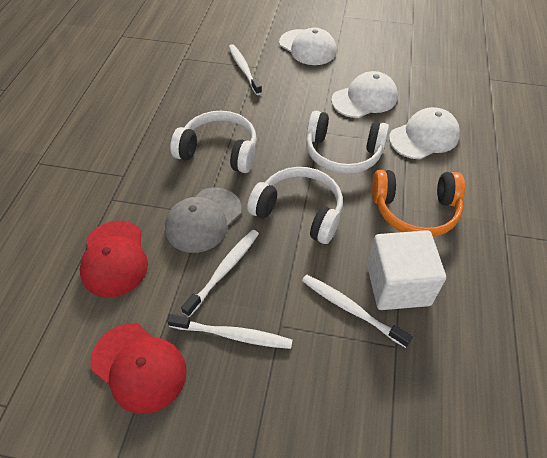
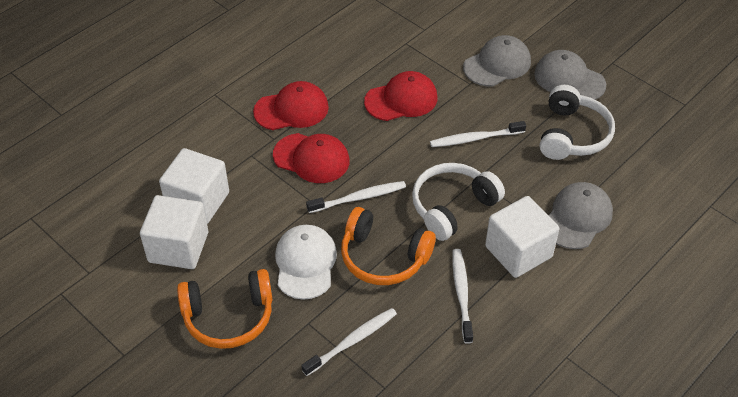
grey cap: 1 -> 3
orange headphones: 1 -> 2
red cap: 2 -> 3
white cap: 3 -> 1
white cube: 1 -> 3
white headphones: 3 -> 2

